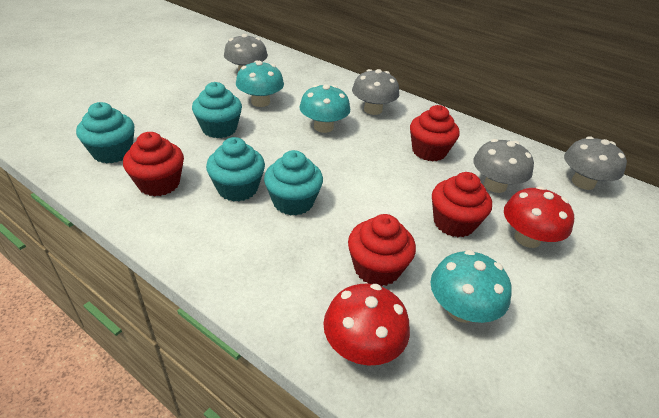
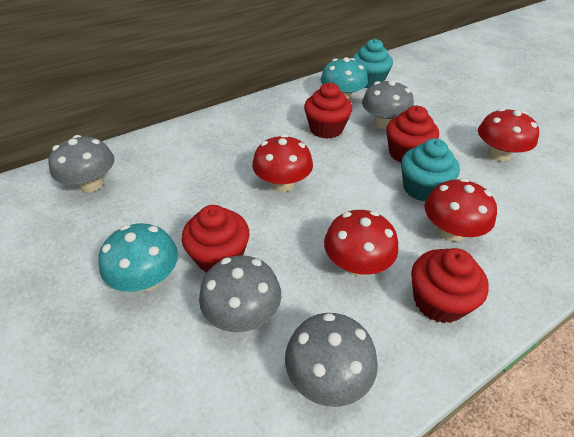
red mushroom: 2 -> 4
turquoise cupcake: 4 -> 2
turquoise mushroom: 3 -> 2

